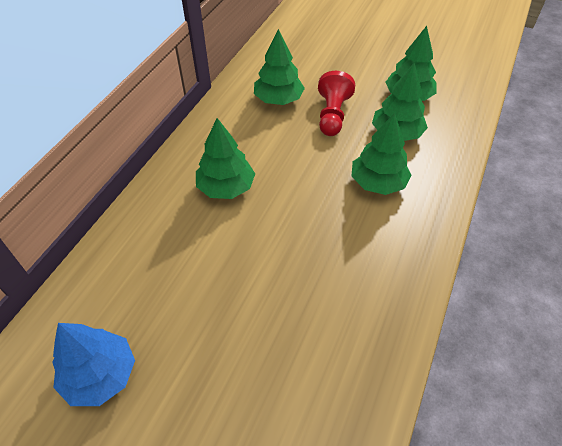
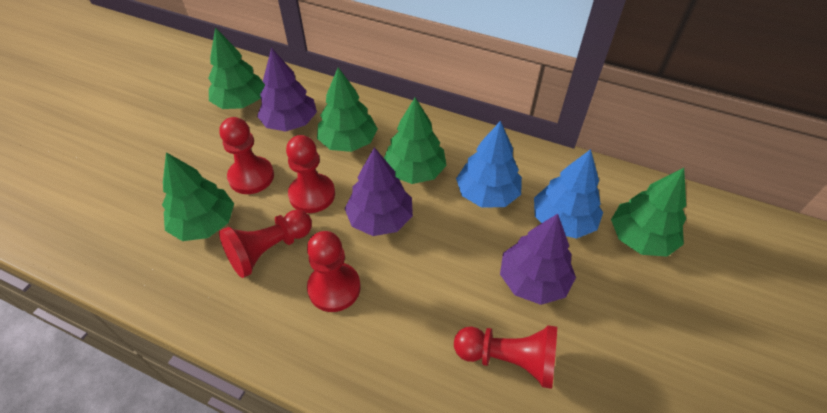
blue tree: 1 -> 2
purple tree: 0 -> 3
red pawn: 1 -> 5

